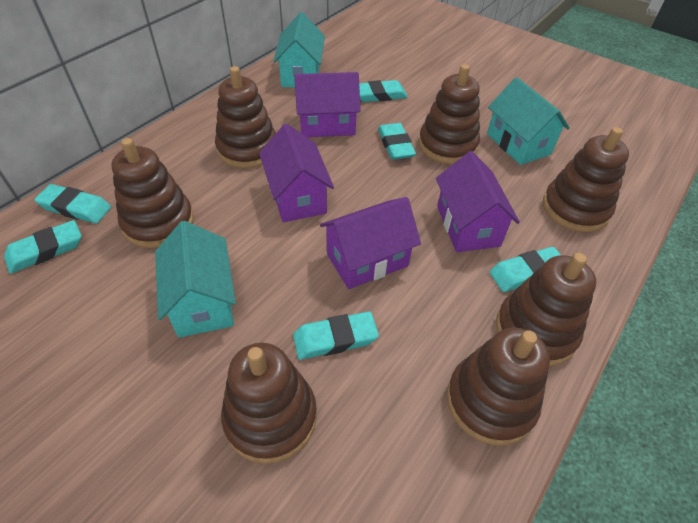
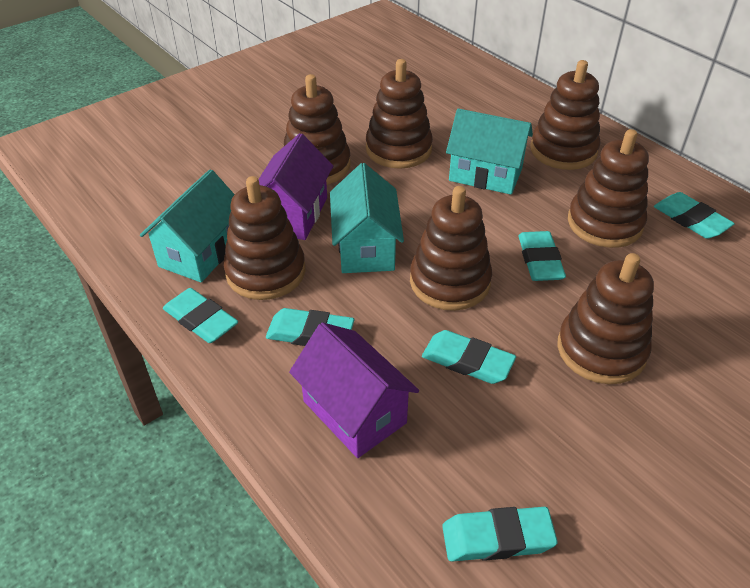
purple house: 4 -> 2

